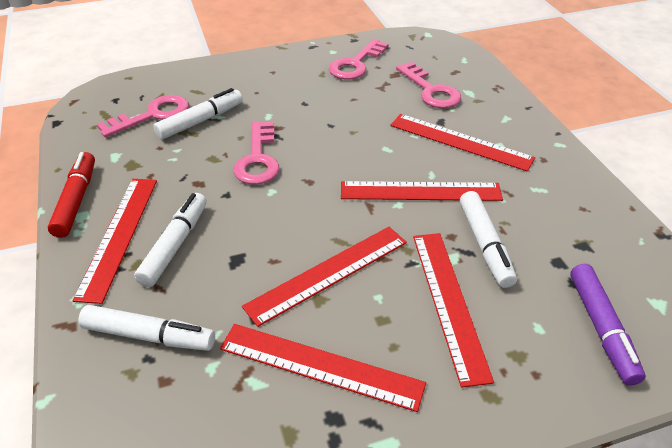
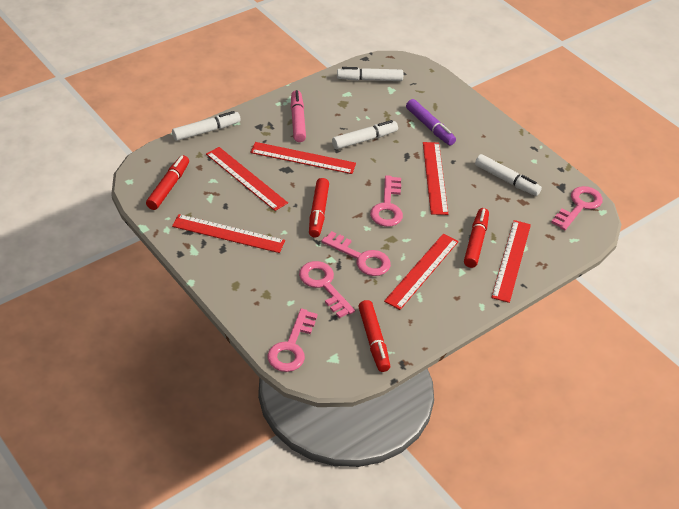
pink key: 4 -> 5
pink marker: 0 -> 1
red marker: 1 -> 4

